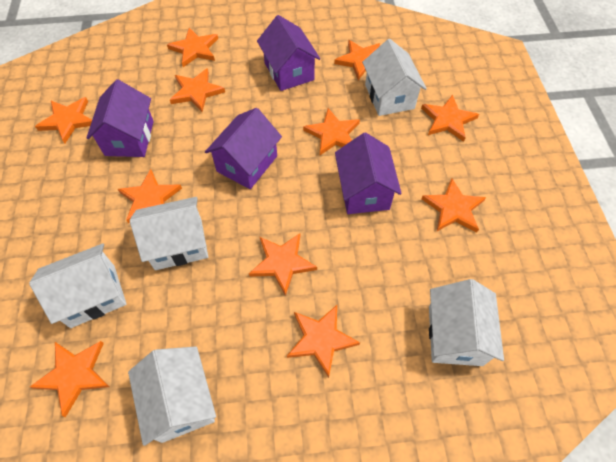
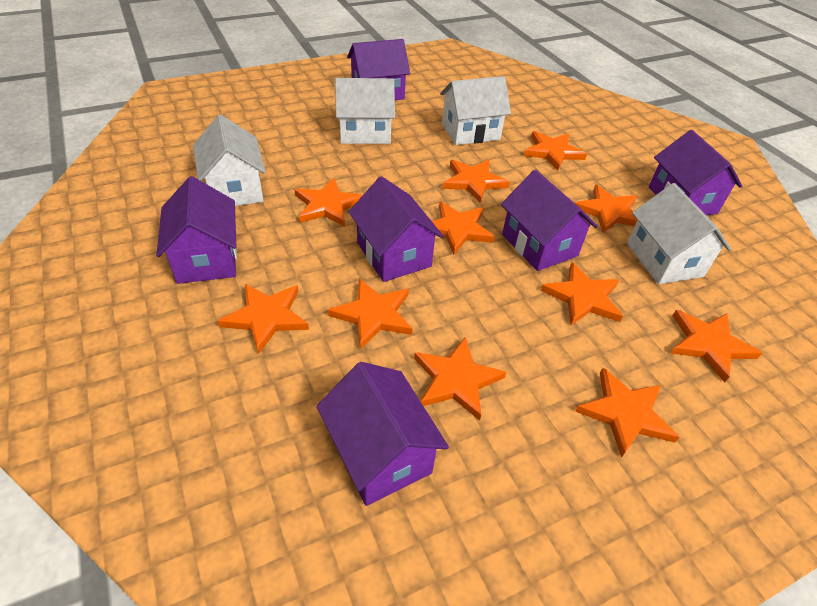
purple house: 4 -> 6
white house: 5 -> 4

